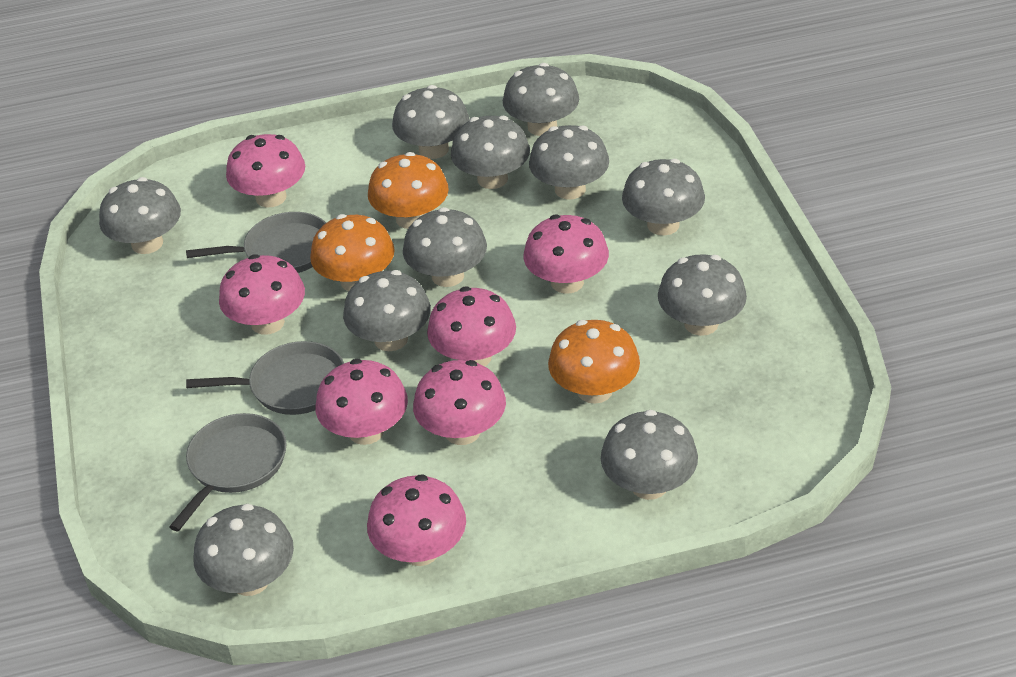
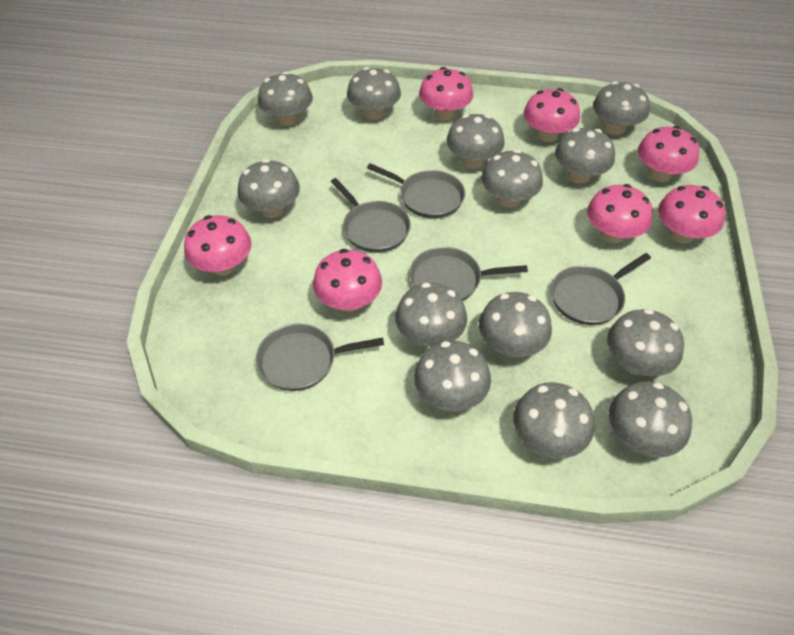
grey mushroom: 11 -> 13
grey pan: 3 -> 5
orange mushroom: 3 -> 0

